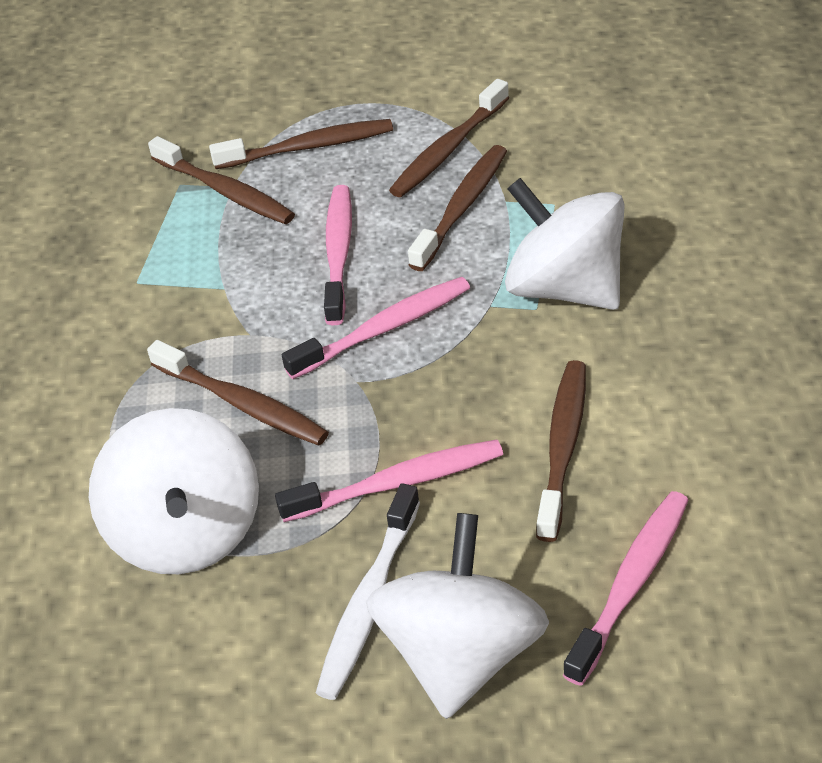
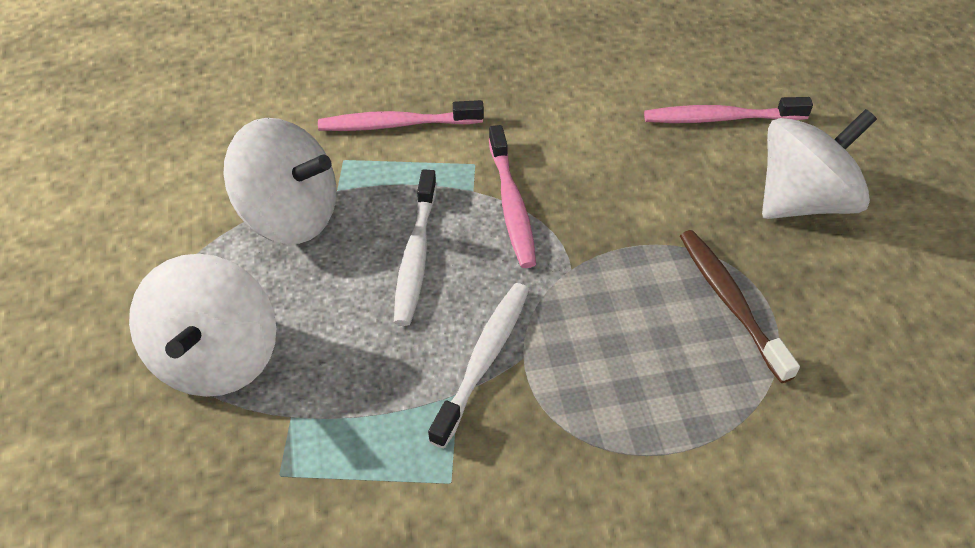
brown toothbrush: 6 -> 1
pink toothbrush: 4 -> 3
white toothbrush: 1 -> 2

